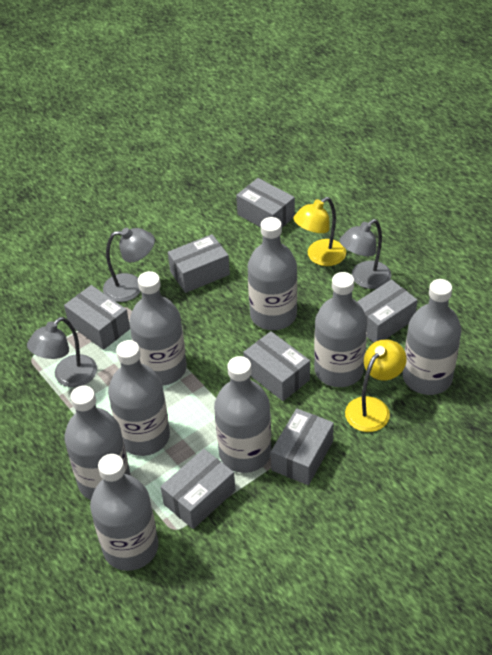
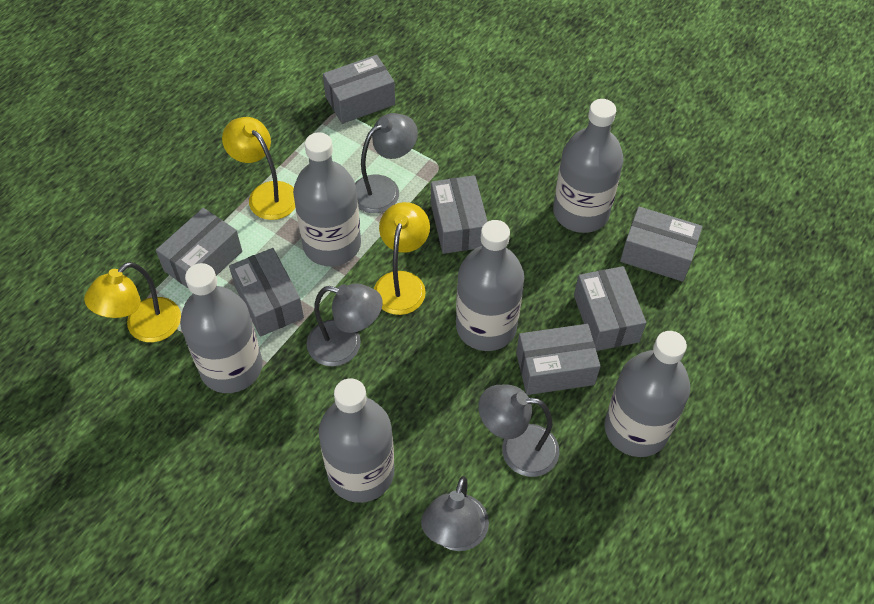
grey bottle: 8 -> 6
grey lamp: 3 -> 4
yellow lamp: 2 -> 3

